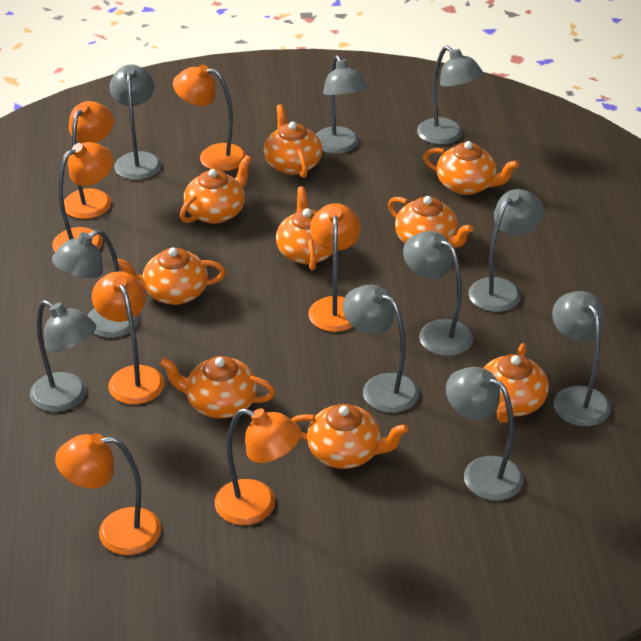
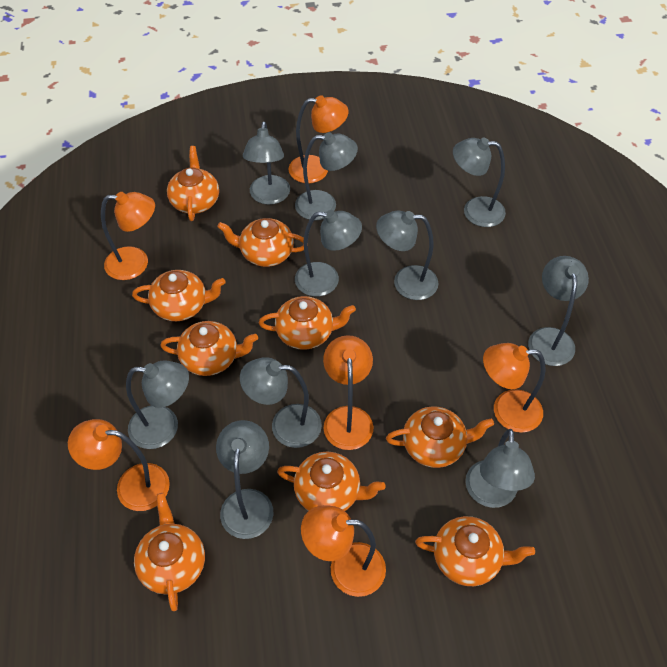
orange lamp: 7 -> 6

